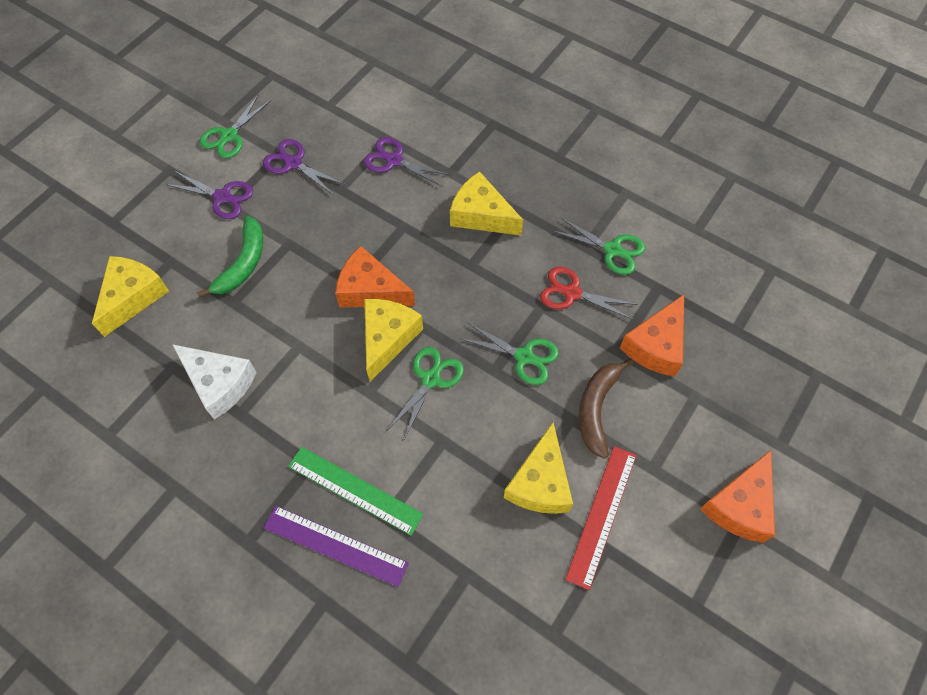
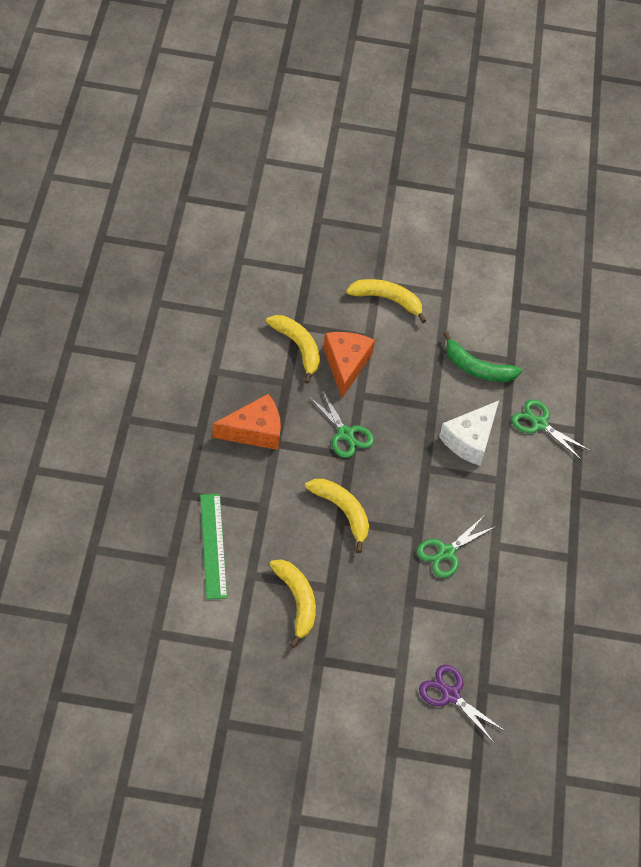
brown banana: 1 -> 0
green scissors: 4 -> 3
orange cheese: 3 -> 2
purple ruler: 1 -> 0
purple scissors: 3 -> 1
red ruler: 1 -> 0
red scissors: 1 -> 0
yellow banana: 0 -> 4
yellow cheese: 4 -> 0

